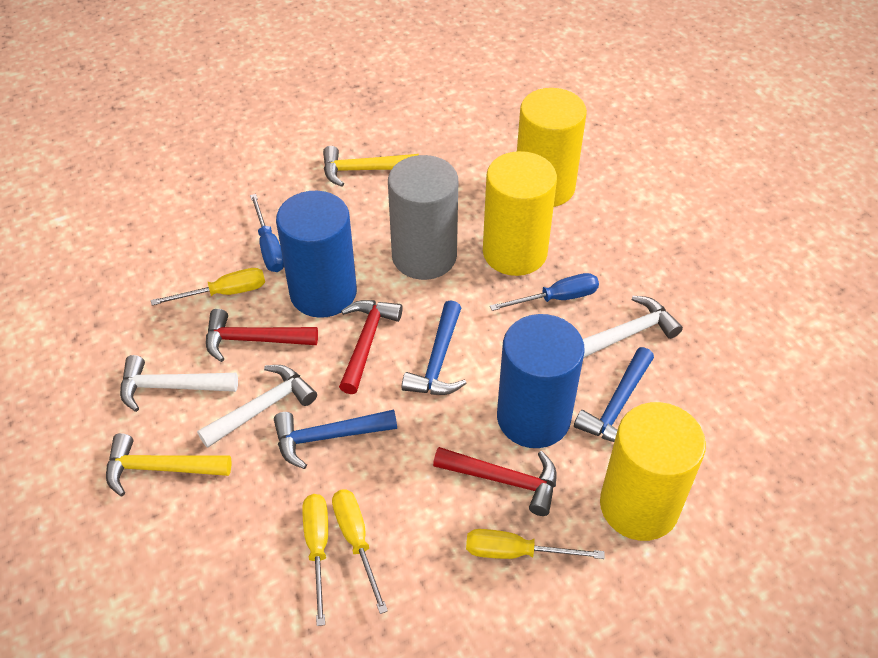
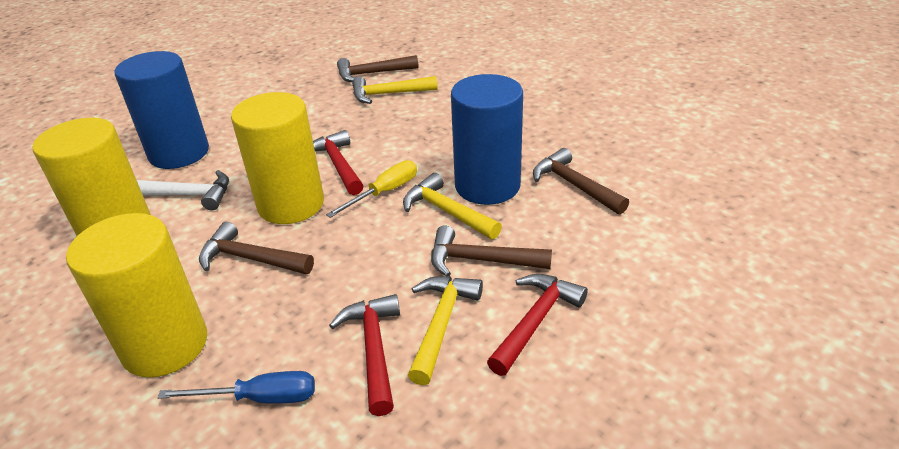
blue hammer: 3 -> 0
blue screwdriver: 2 -> 1
brown hammer: 0 -> 4
grey cylinder: 1 -> 0
white hammer: 3 -> 1
yellow hammer: 2 -> 3
yellow screwdriver: 4 -> 1

